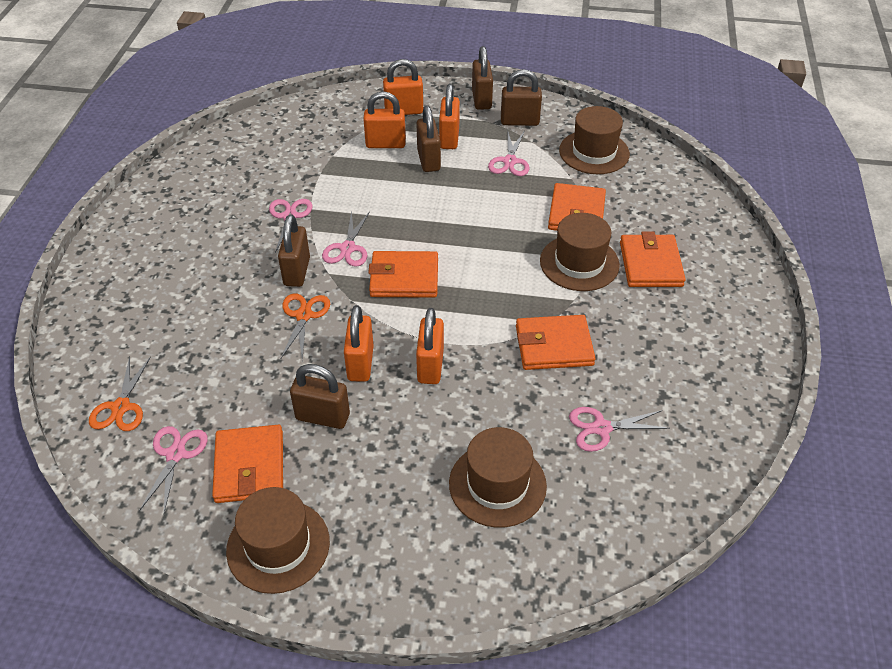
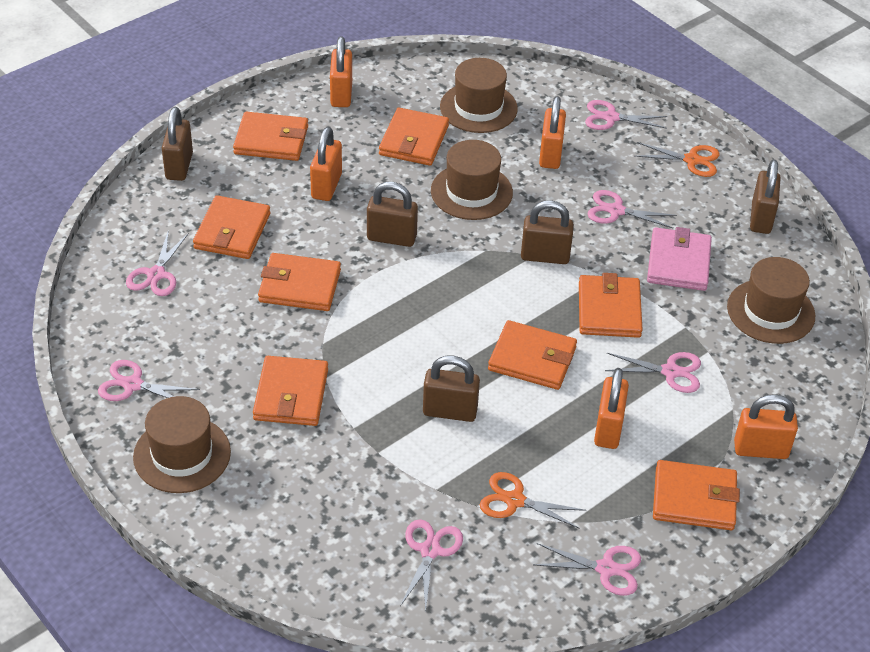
orange wallet: 5 -> 8
pink scissors: 5 -> 7
pink wallet: 0 -> 1

